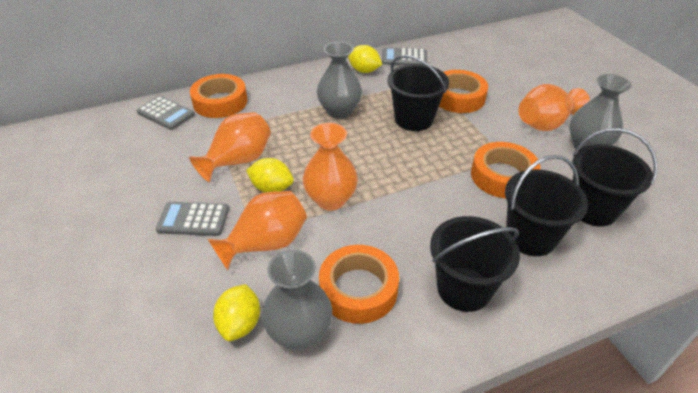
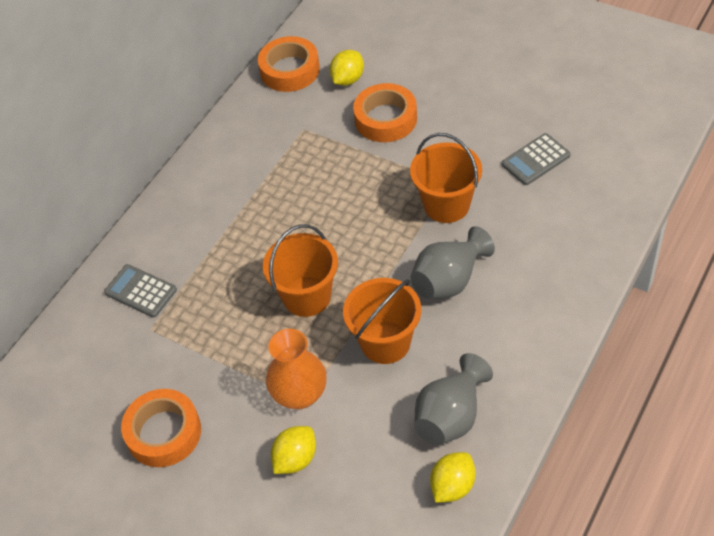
black bucket: 4 -> 0
grey calculator: 3 -> 2
grey vase: 3 -> 2
orange bucket: 0 -> 3
orange tape: 4 -> 3
orange vase: 4 -> 1

